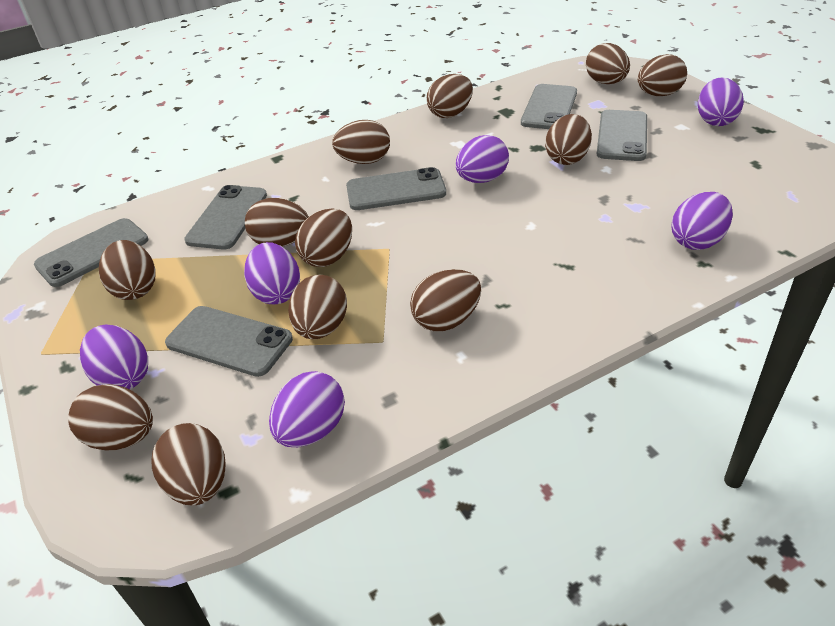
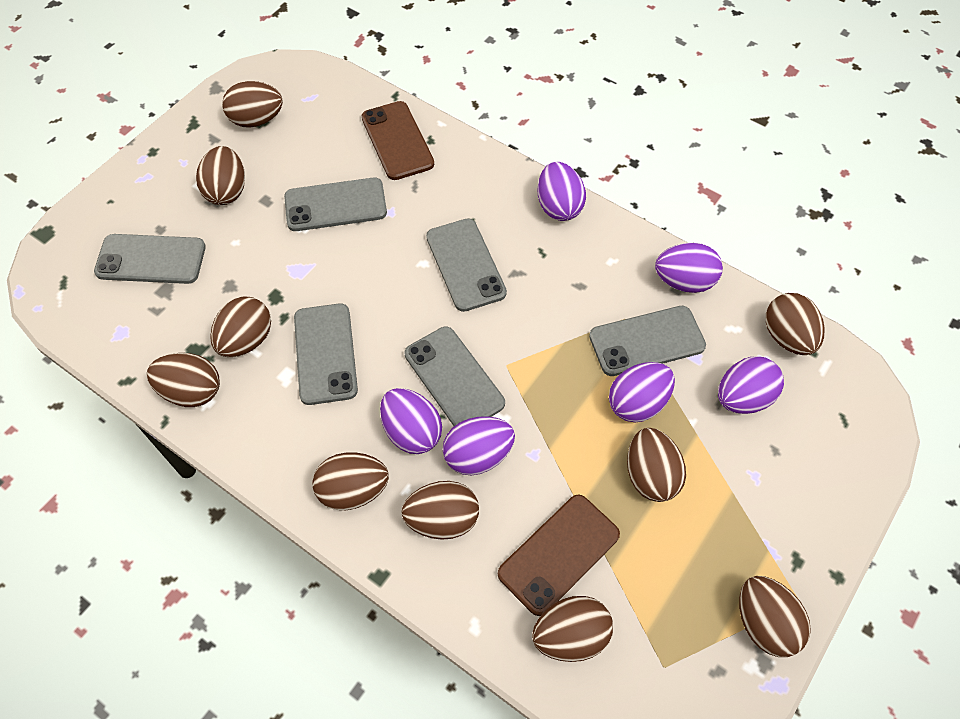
brown egg: 12 -> 10
brown phone: 0 -> 2

